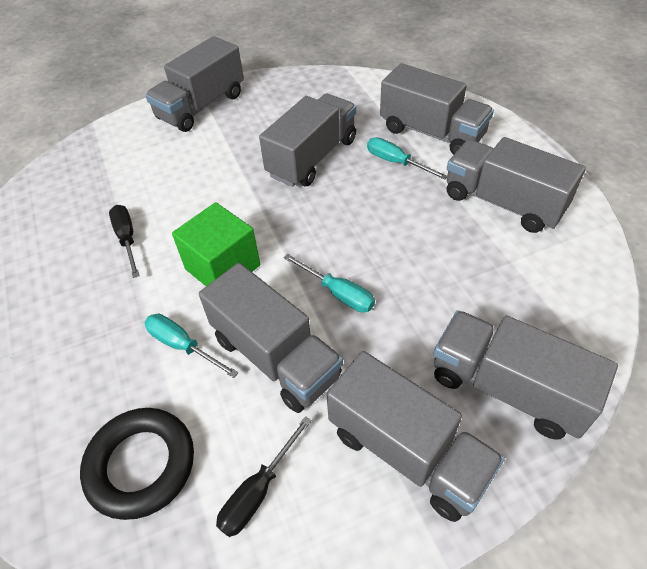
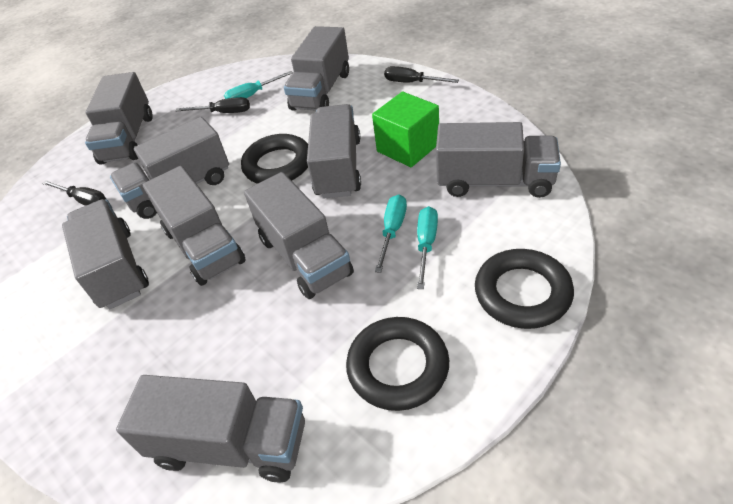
black ring: 1 -> 3
black screwdriver: 2 -> 3
grey truck: 7 -> 9

